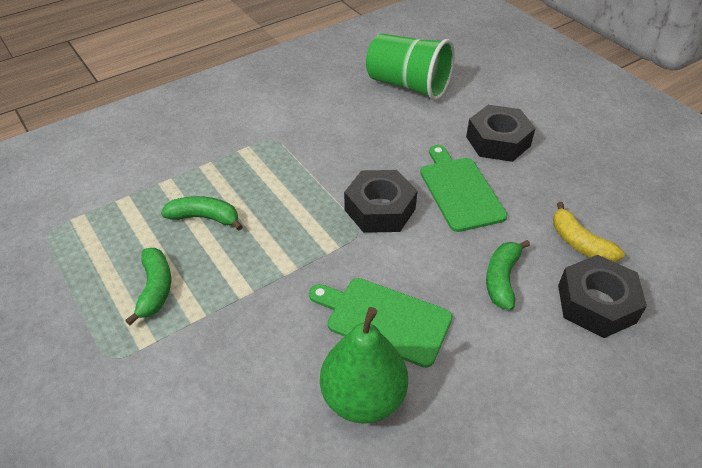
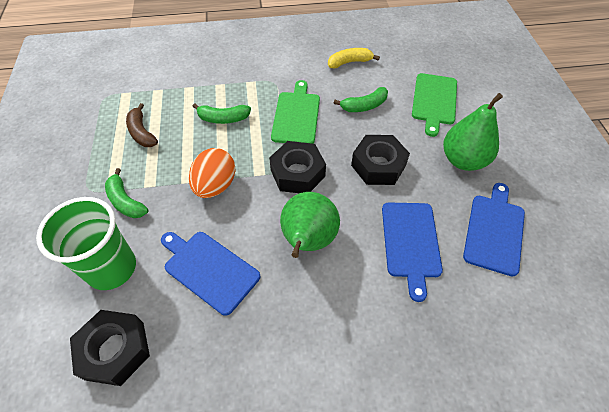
blue cutting board: 0 -> 3
brown banana: 0 -> 1
green pear: 1 -> 2
orange egg: 0 -> 1

